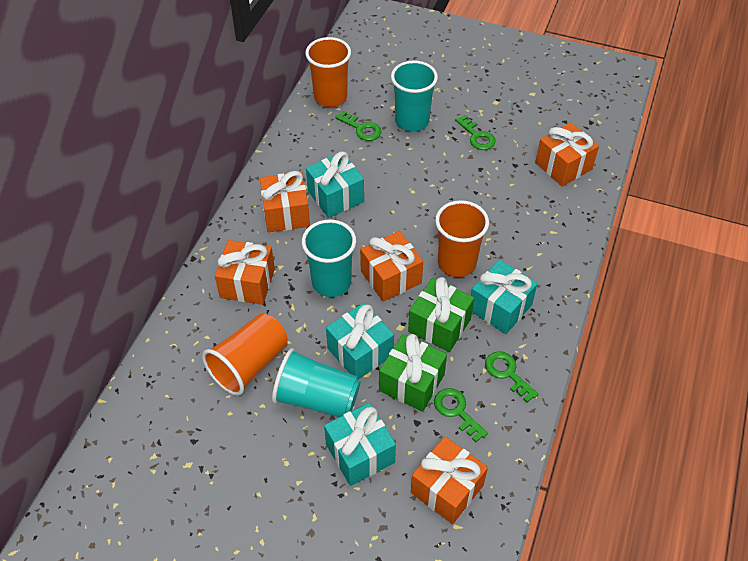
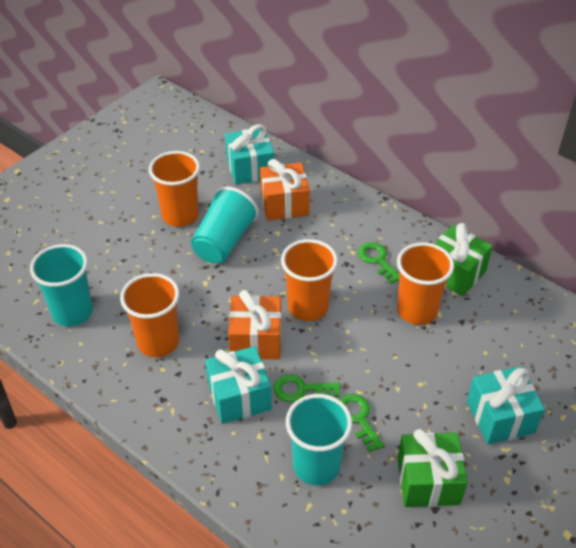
green key: 4 -> 3
orange cup: 3 -> 4
orange gift: 5 -> 2
turquoise gift: 4 -> 3

